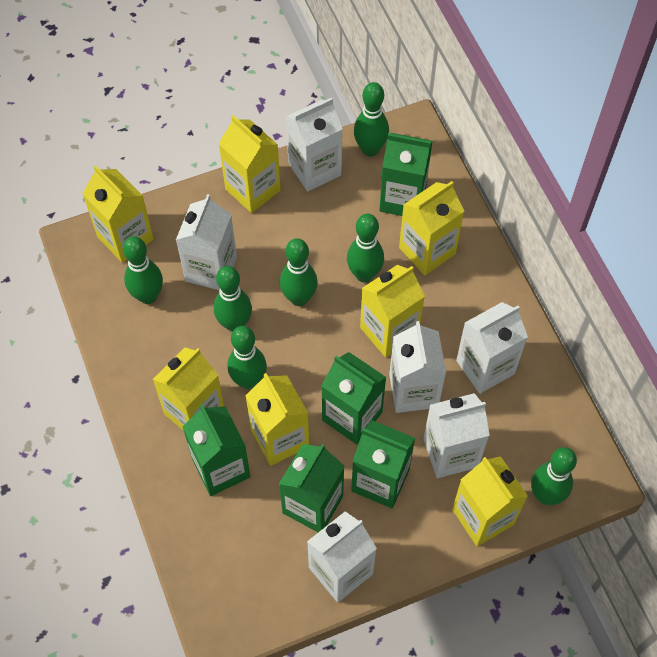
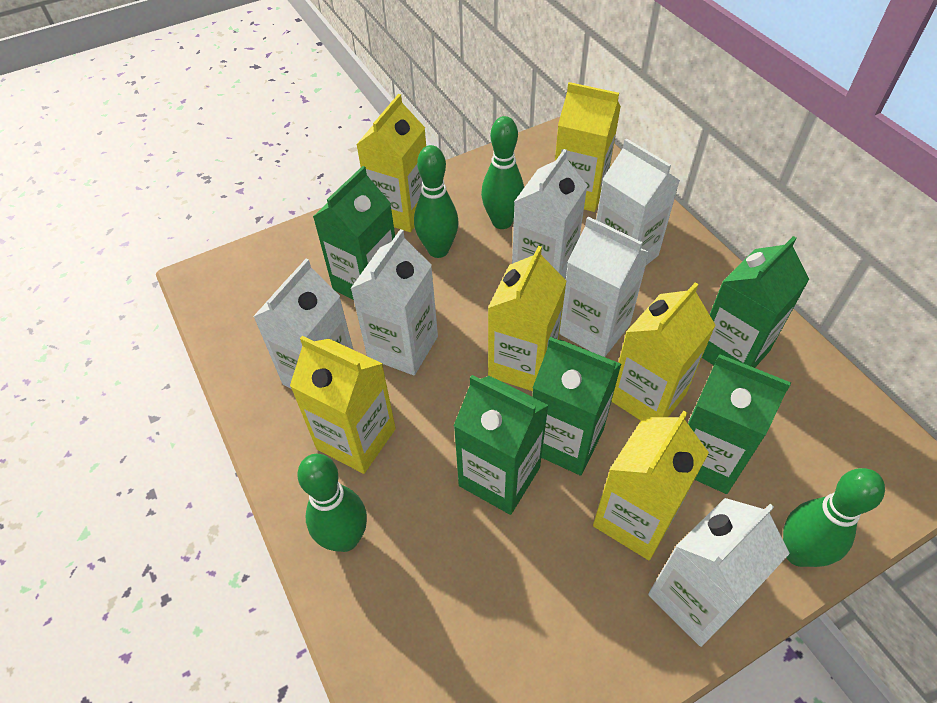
green bowling pin: 7 -> 4
yellow carton: 7 -> 6

